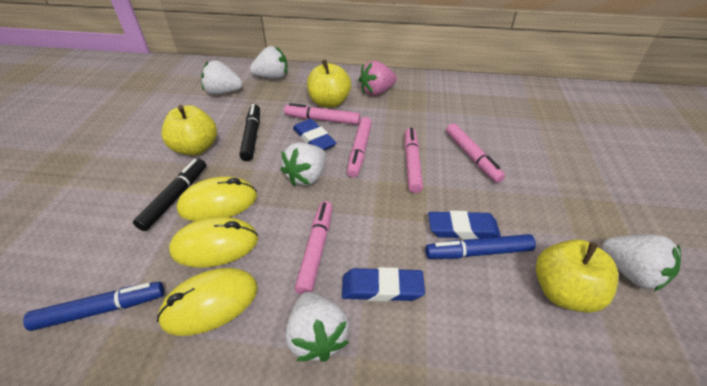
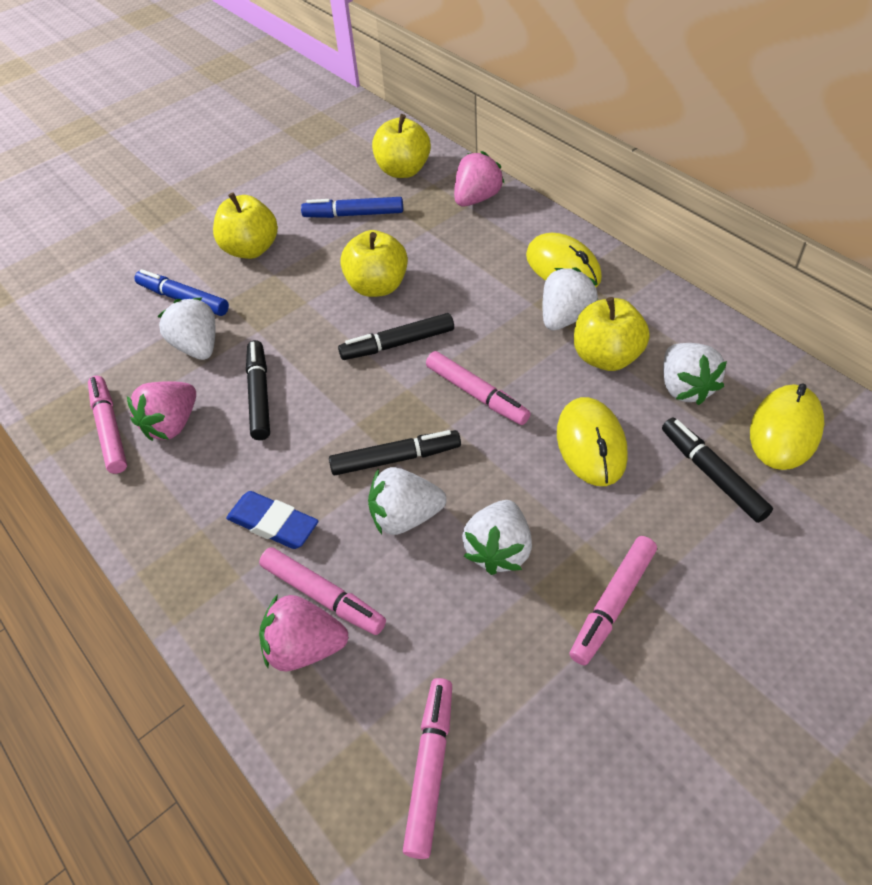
black marker: 2 -> 4
blue eraser: 3 -> 1
pink strawberry: 1 -> 3
yellow apple: 3 -> 4

